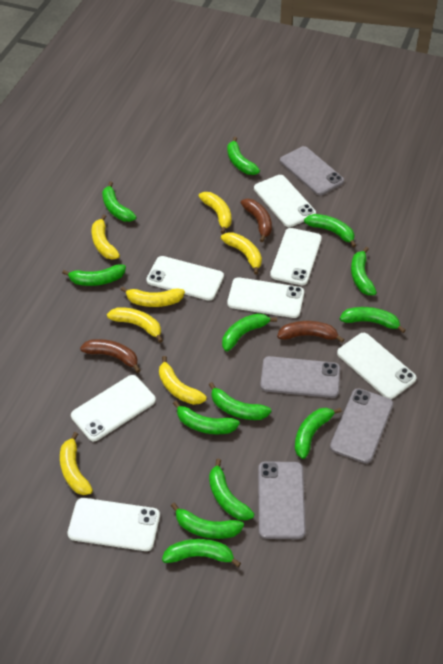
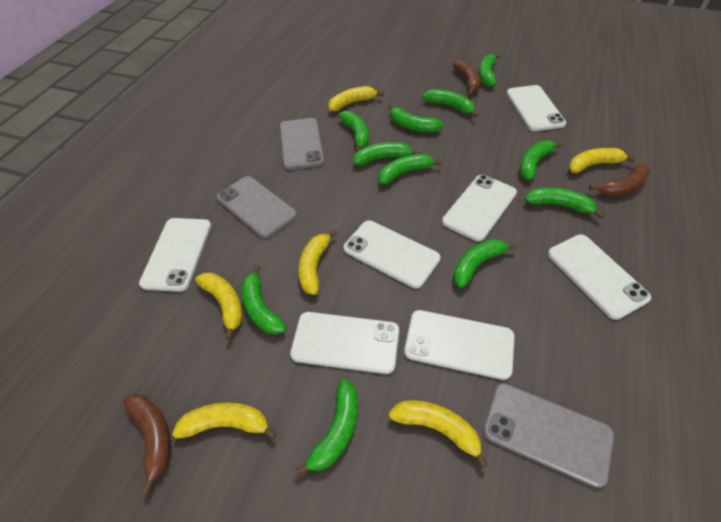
green banana: 13 -> 11
grey phone: 4 -> 3
yellow banana: 7 -> 6

